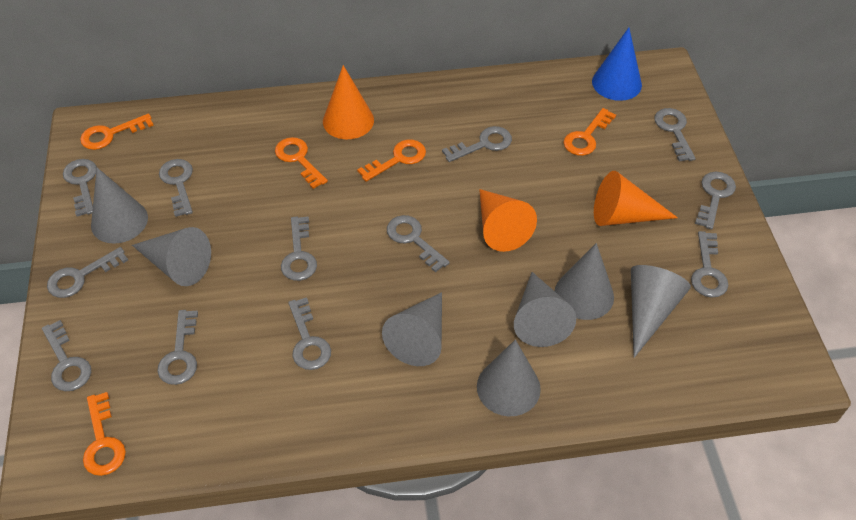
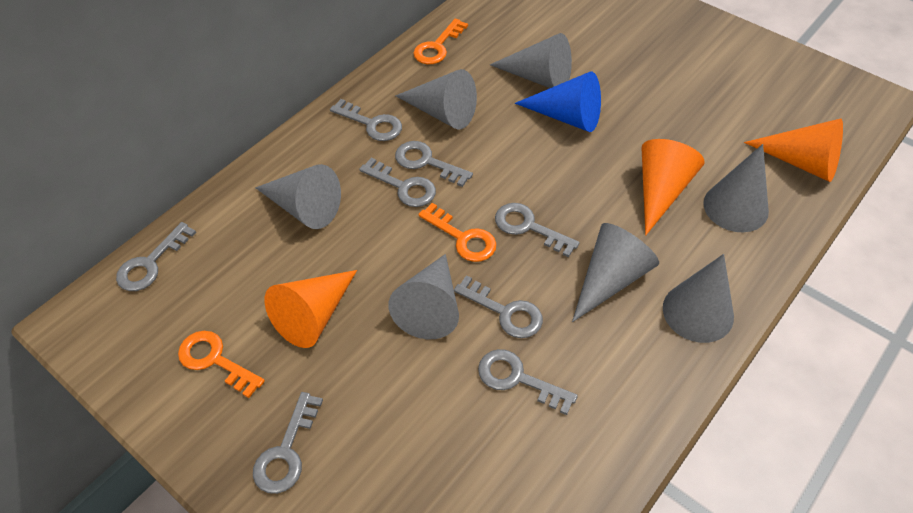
grey key: 12 -> 8
orange key: 5 -> 3

